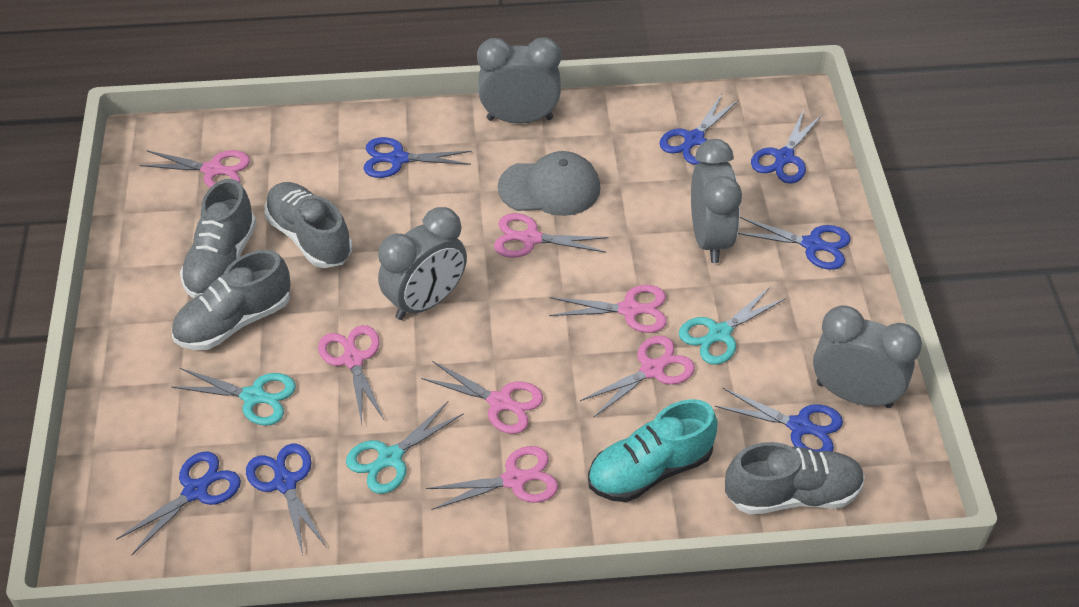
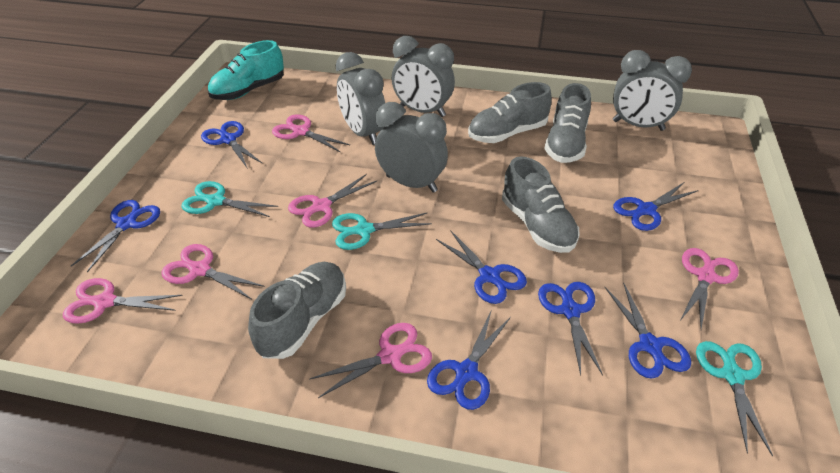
grey cap: 1 -> 0
pink scissors: 7 -> 6

